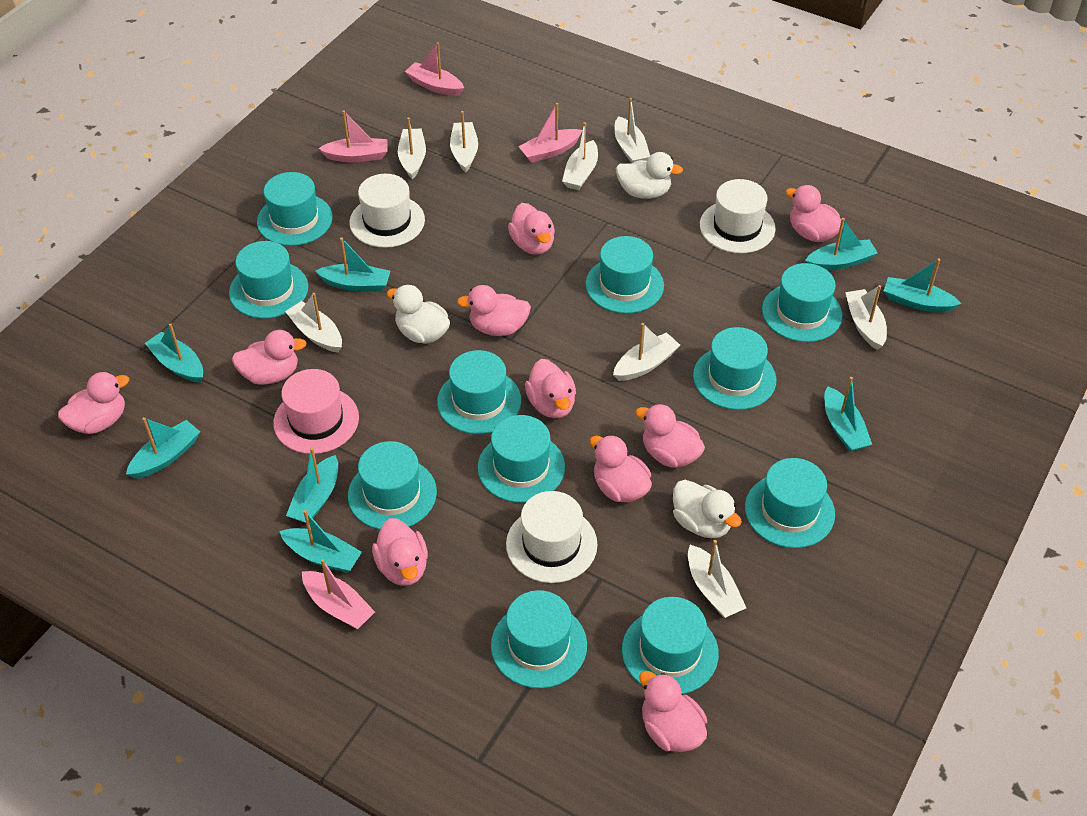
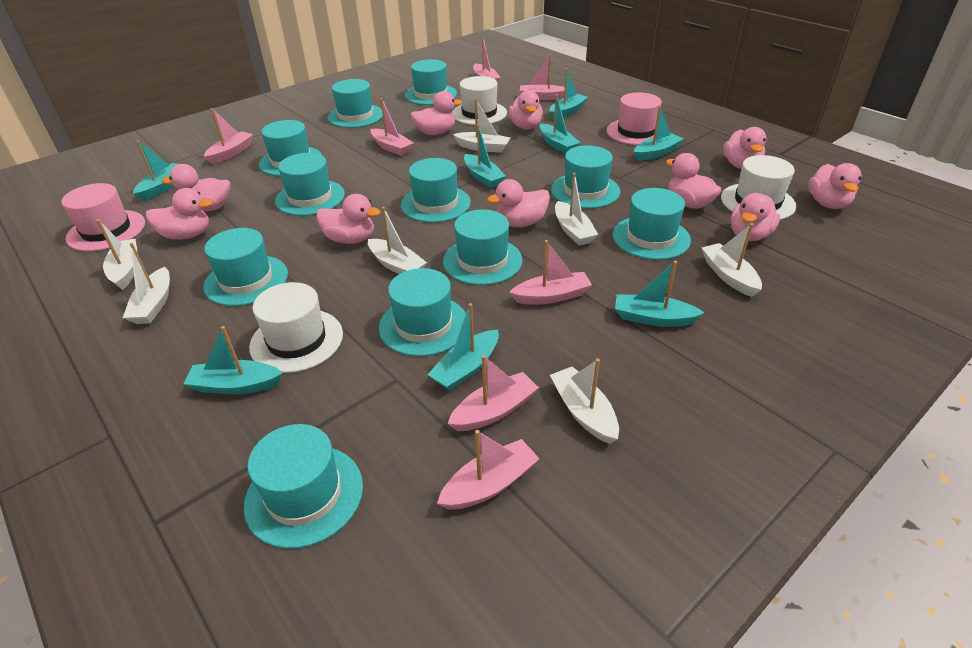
pink boat: 4 -> 7
pink hat: 1 -> 2
white boat: 8 -> 7
white duck: 3 -> 0

